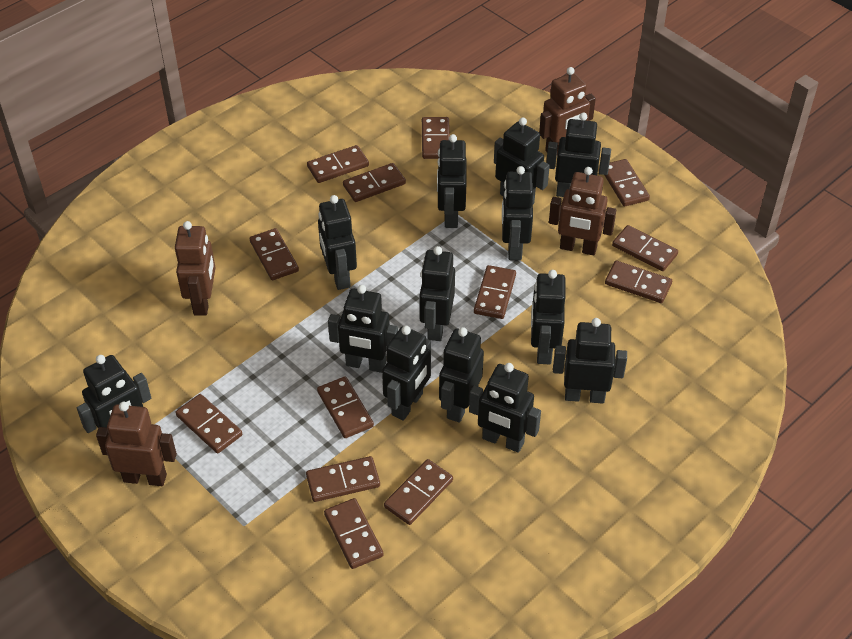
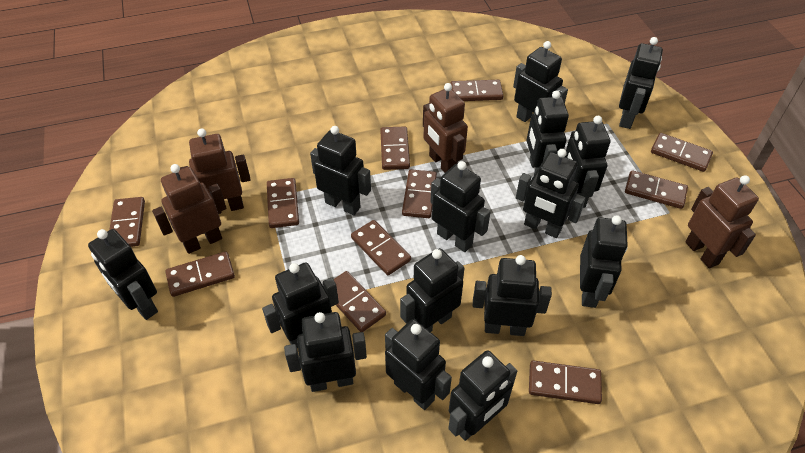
black robot: 13 -> 15
brown domino: 13 -> 11

